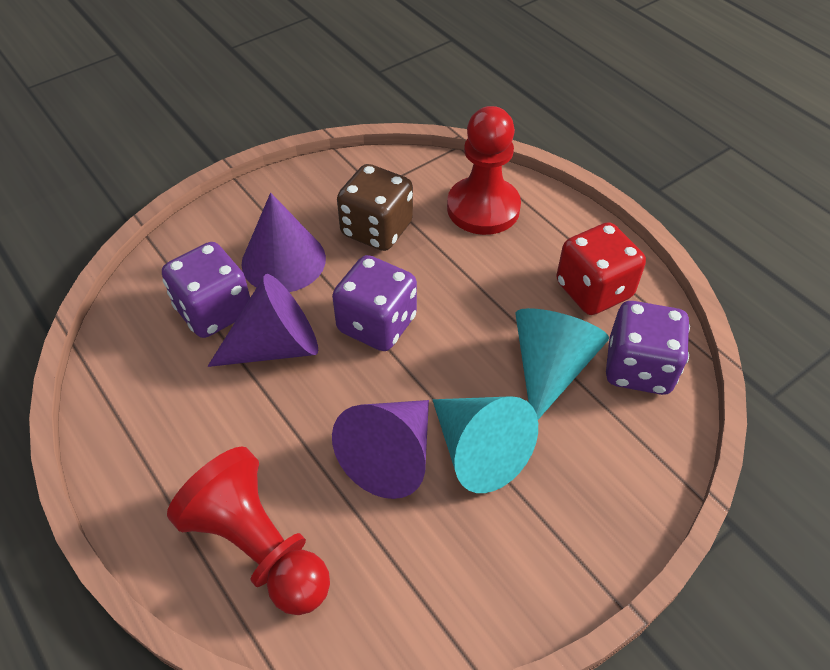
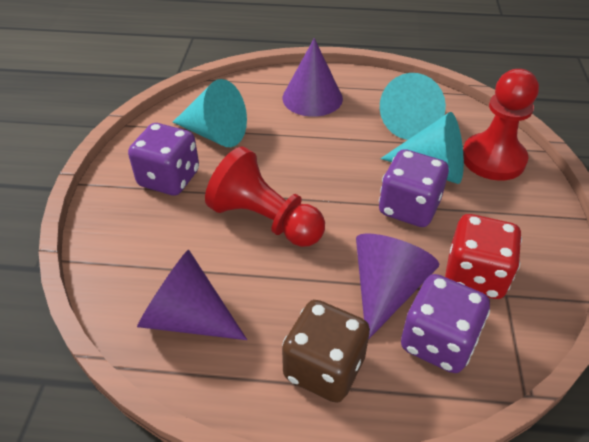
turquoise cone: 2 -> 3

